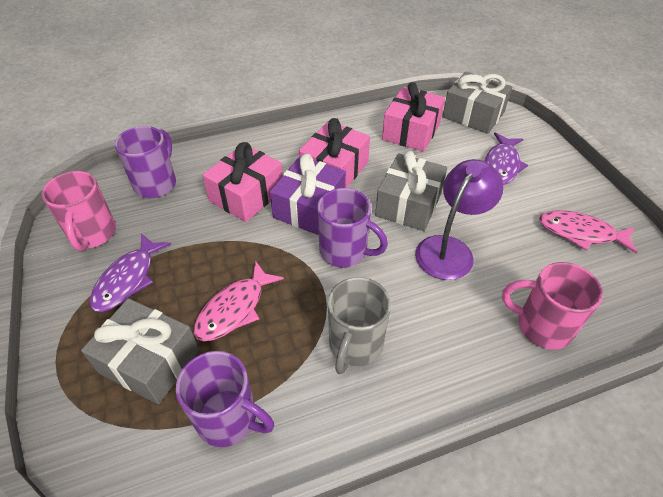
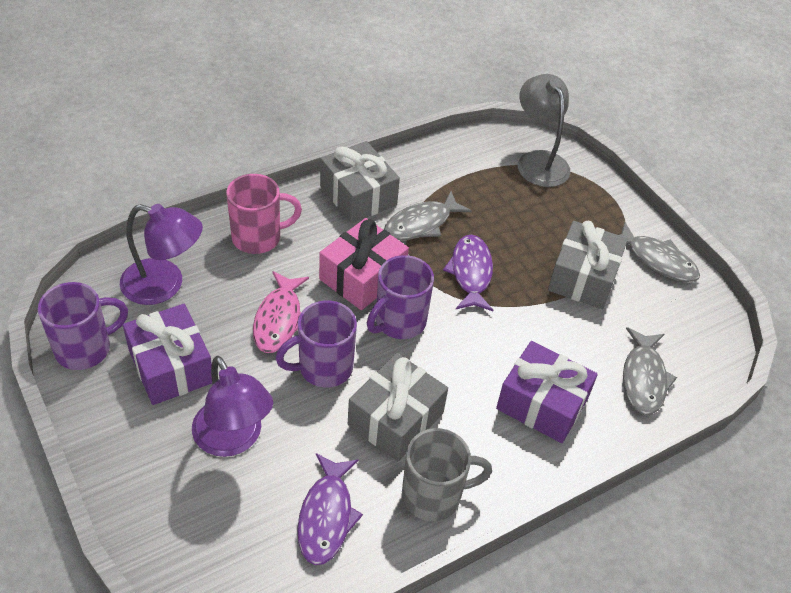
grey fish: 0 -> 3
grey lamp: 0 -> 1
pink fish: 2 -> 1
pink gift: 3 -> 1
pink mug: 2 -> 1
purple gift: 1 -> 2
purple lamp: 1 -> 2

